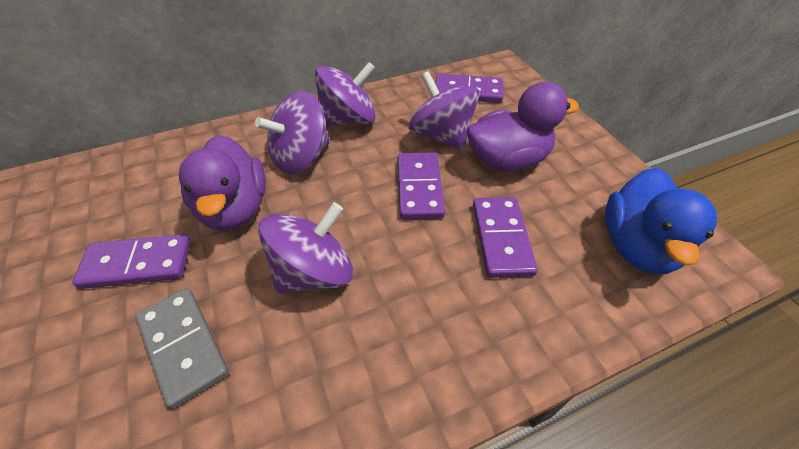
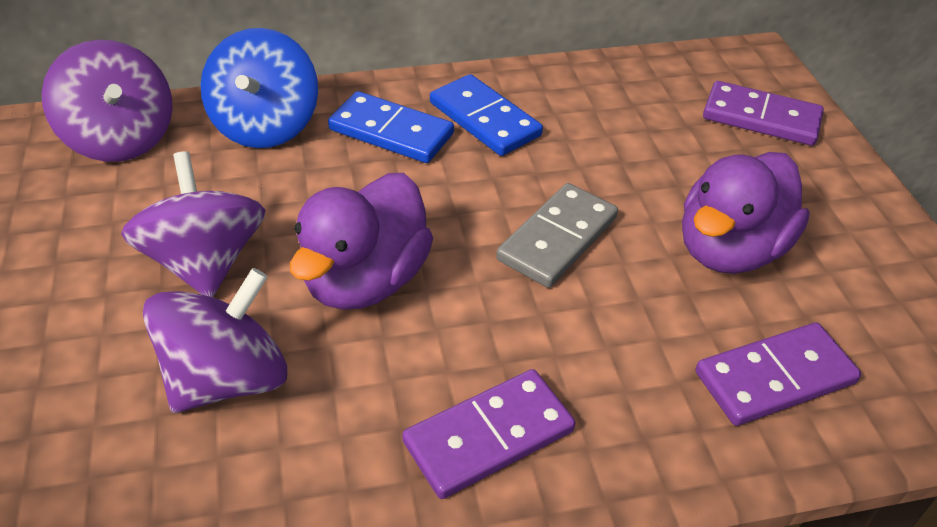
blue domino: 0 -> 2
blue duck: 1 -> 0
blue spinning top: 0 -> 1
purple domino: 4 -> 3
purple spinning top: 4 -> 3

